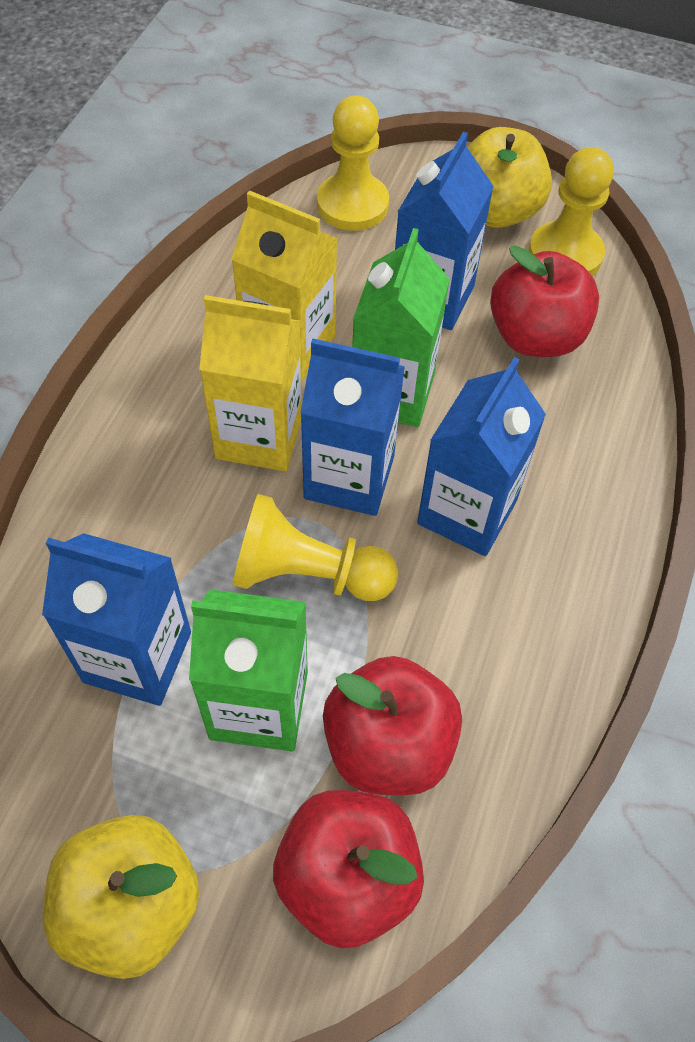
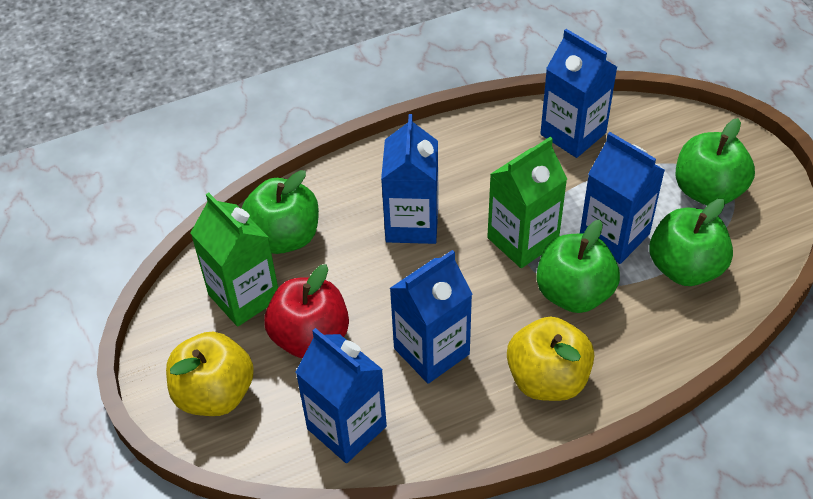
blue carton: 4 -> 5
green apple: 0 -> 4
red apple: 3 -> 1
yellow carton: 2 -> 0
yellow pawn: 3 -> 0

